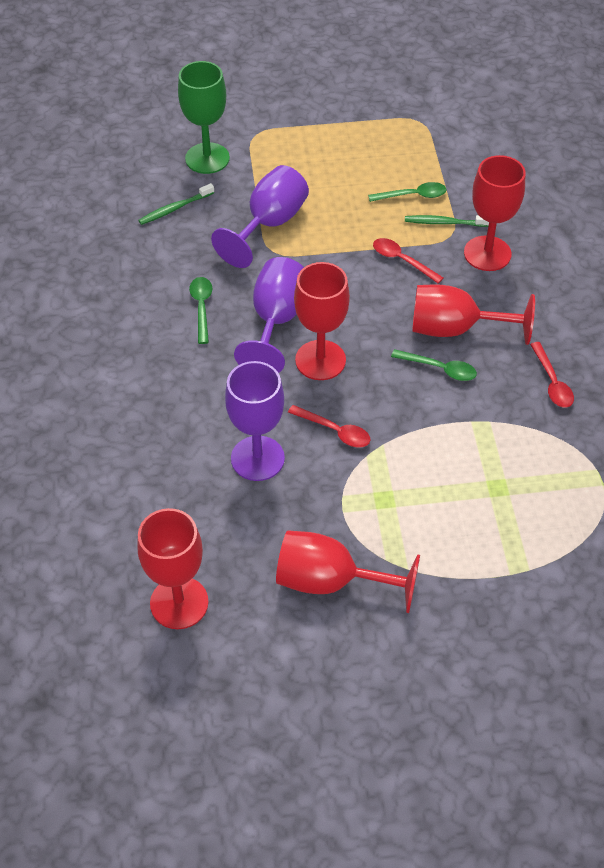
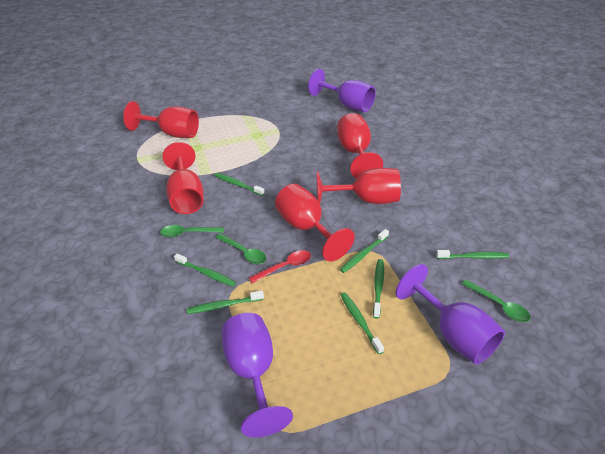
green goblet: 1 -> 0
green toothbrush: 2 -> 7
red spoon: 3 -> 1

